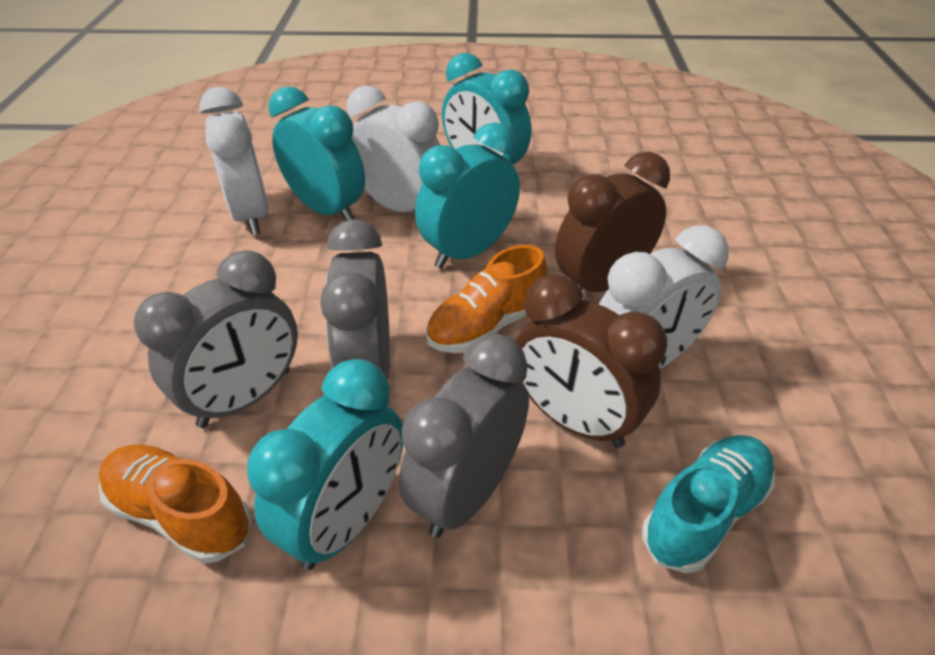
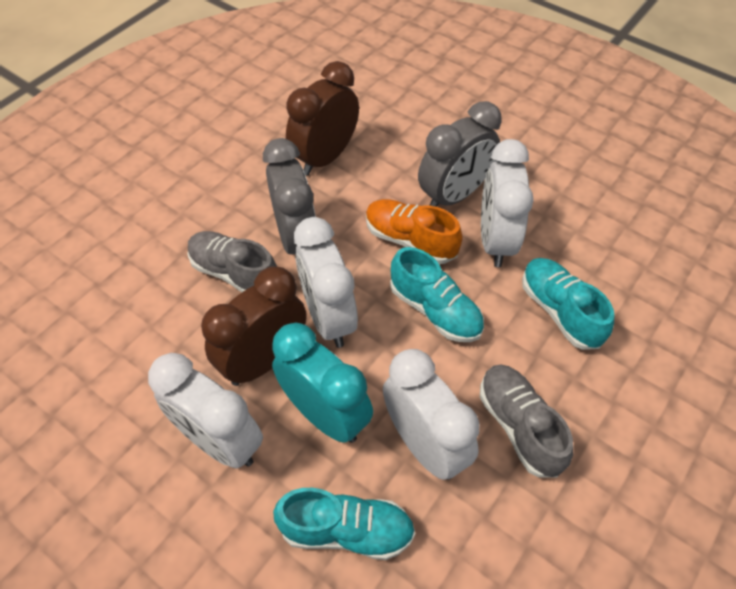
grey clock: 3 -> 2
grey shoe: 0 -> 2
orange shoe: 2 -> 1
turquoise clock: 4 -> 1
turquoise shoe: 1 -> 3
white clock: 3 -> 4

